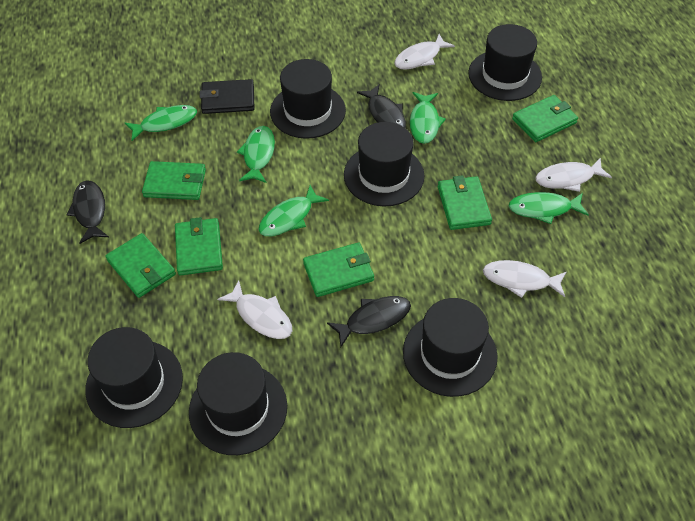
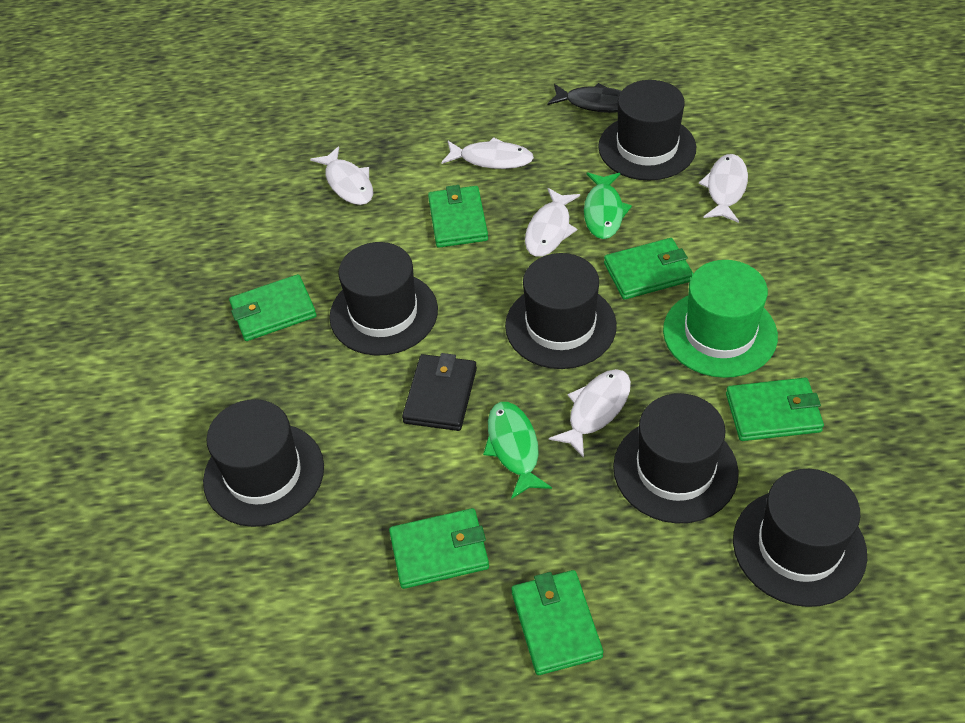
black fish: 3 -> 1
green fish: 5 -> 2
green hat: 0 -> 1
white fish: 4 -> 5

